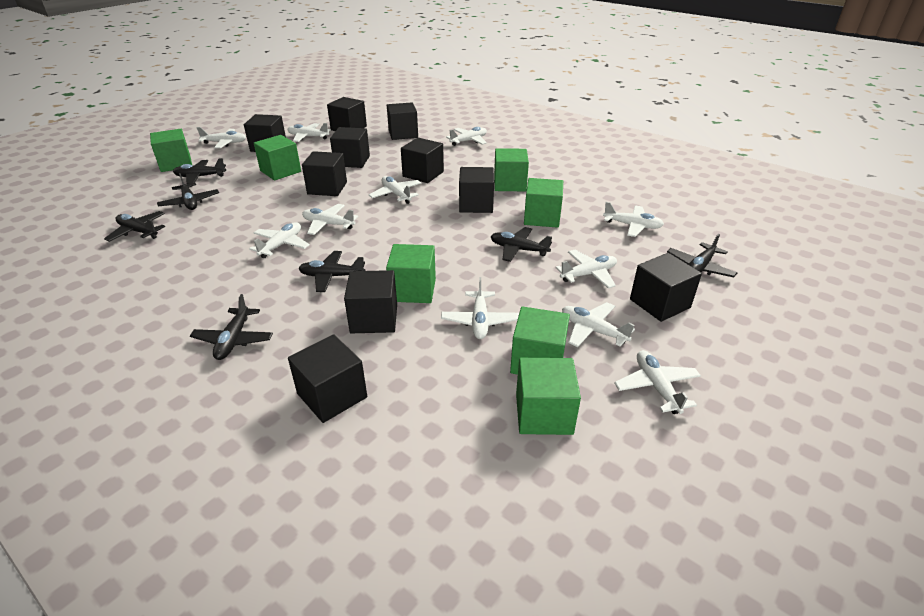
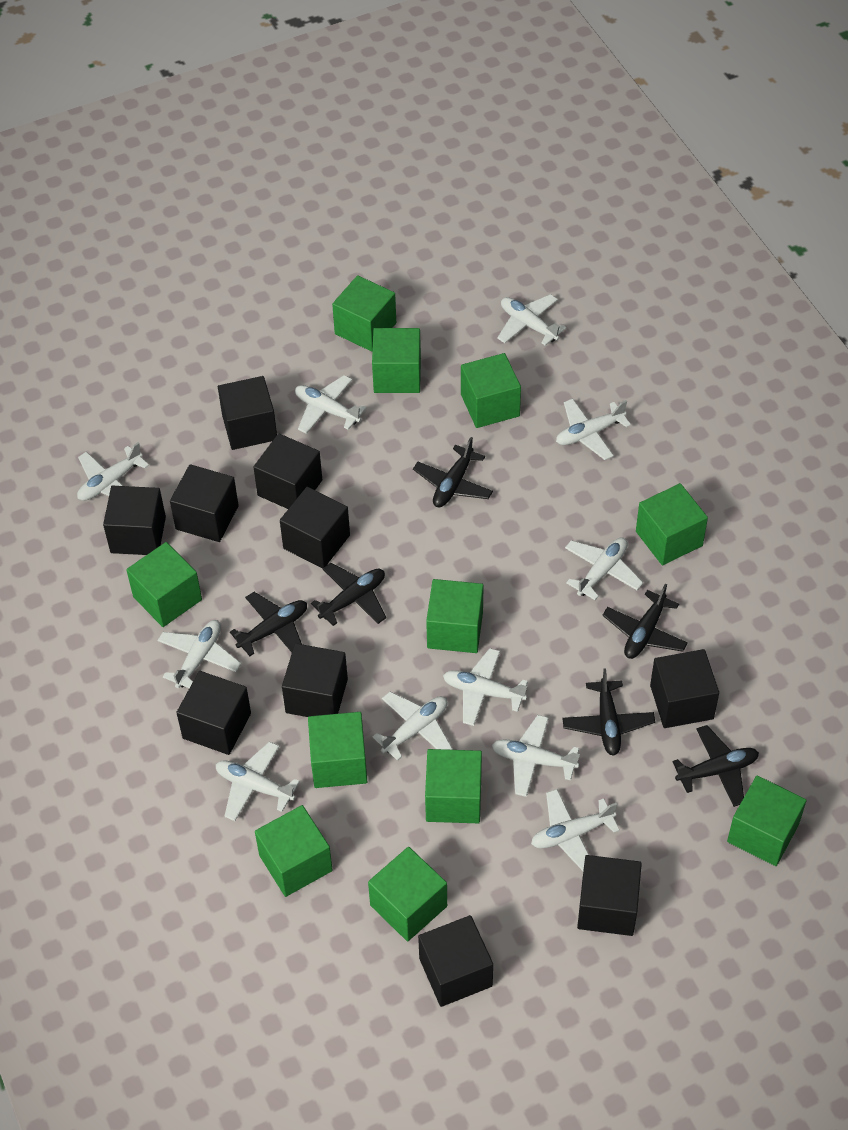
black plane: 7 -> 6
green cube: 7 -> 11

